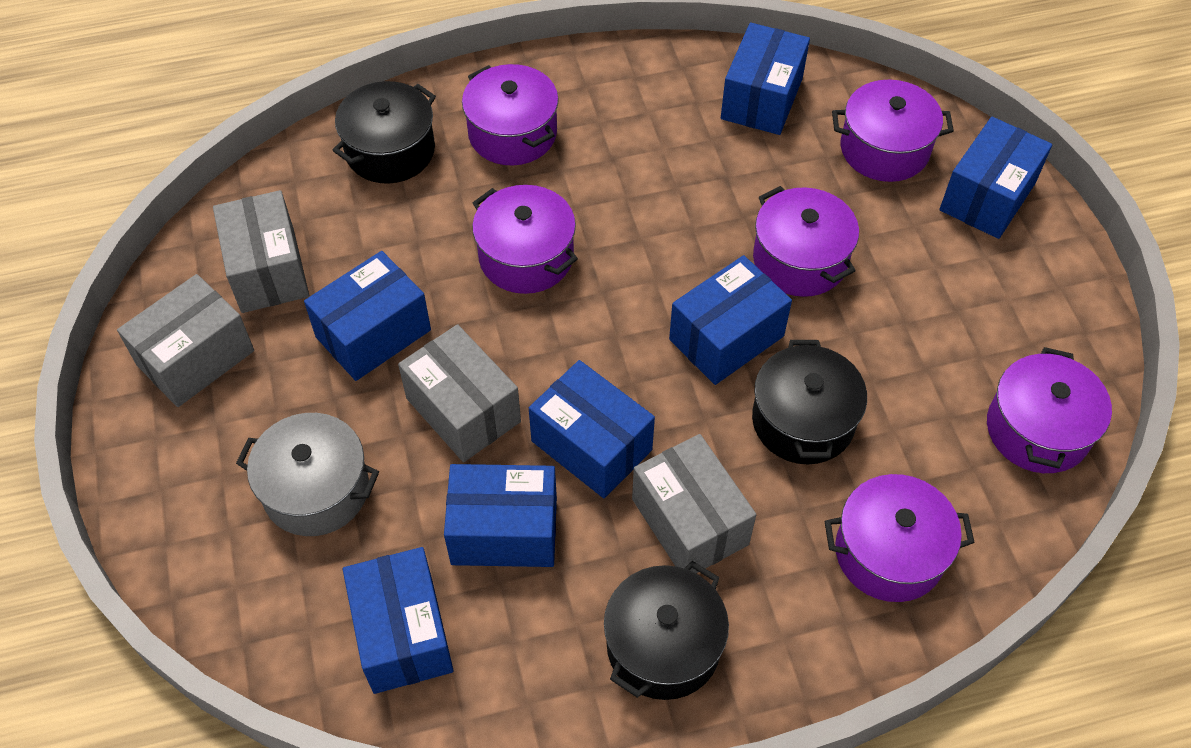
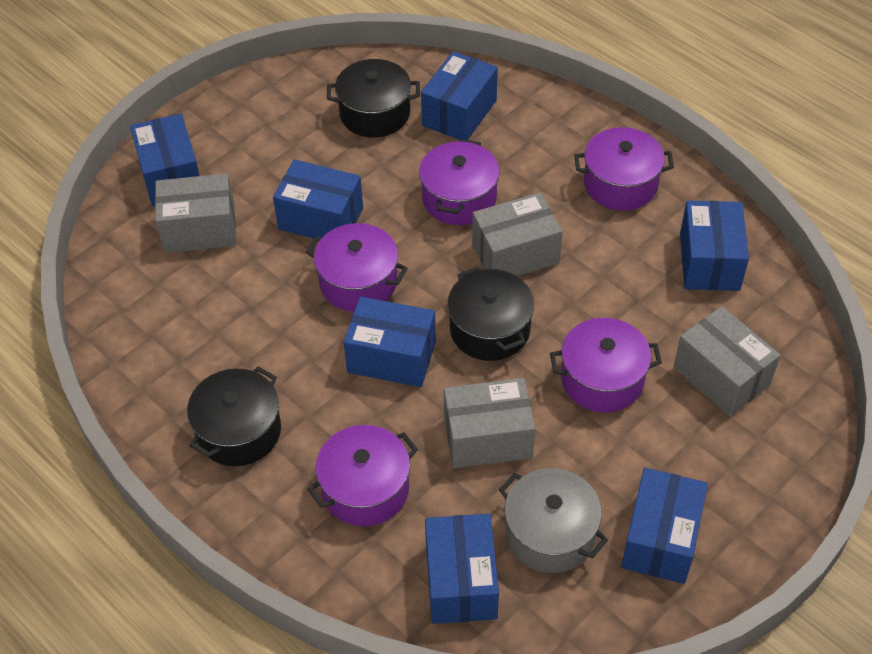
purple pot: 6 -> 5

